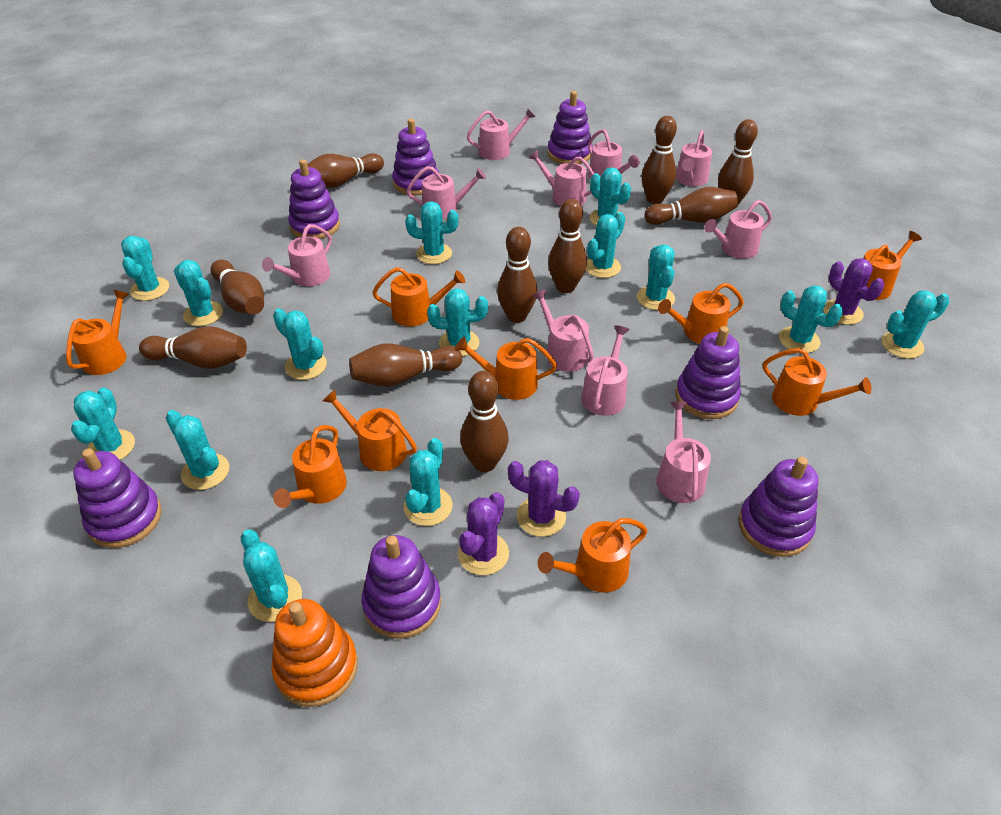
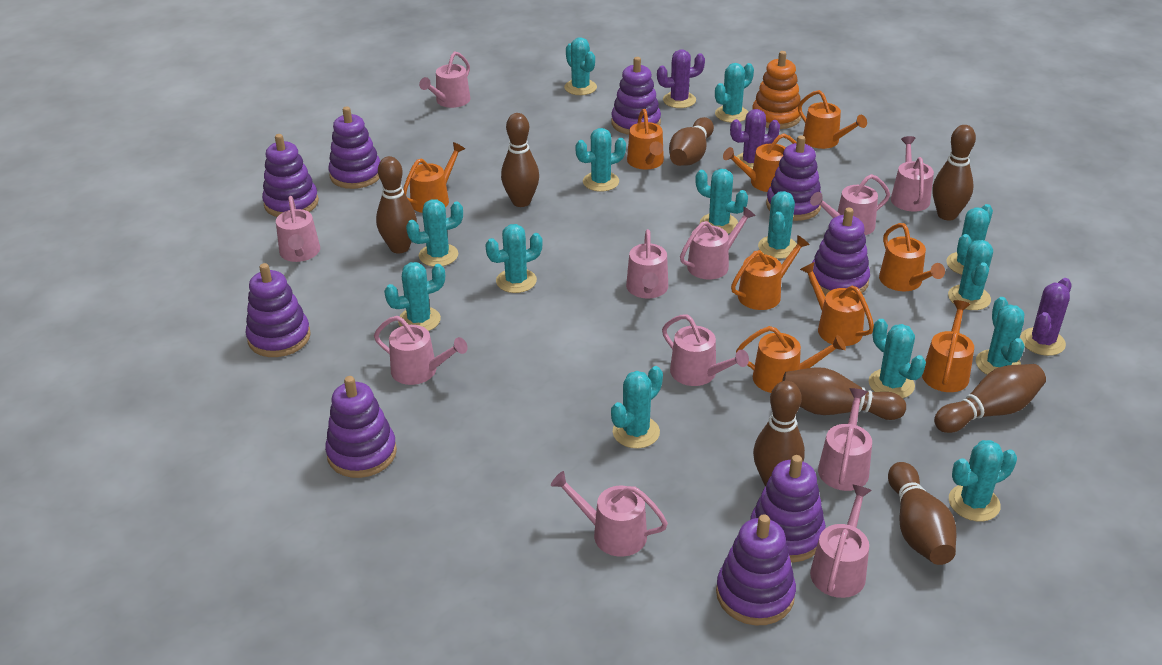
brown bowling pin: 10 -> 8
pink watering can: 10 -> 11
purple stacking toy: 7 -> 9

